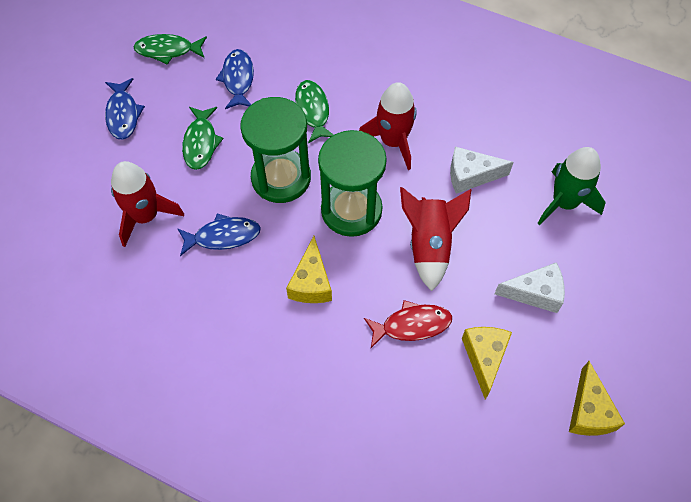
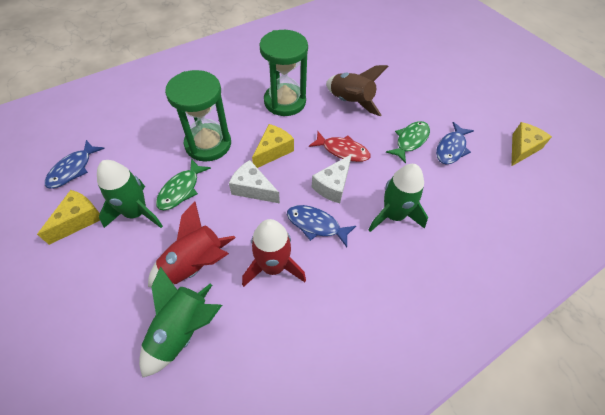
brown rocket: 0 -> 1
green fish: 3 -> 2
green rocket: 1 -> 3
red rocket: 3 -> 2

